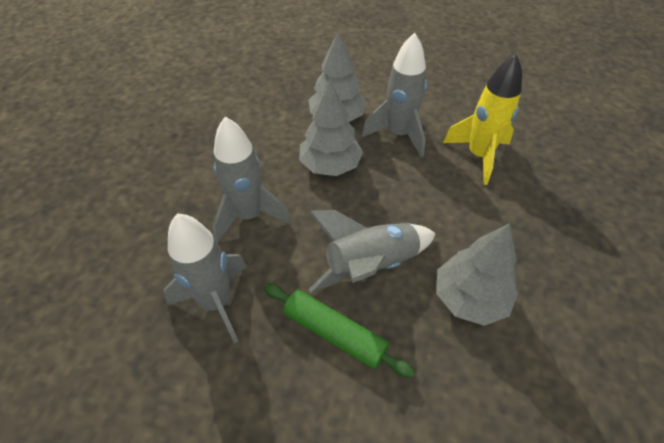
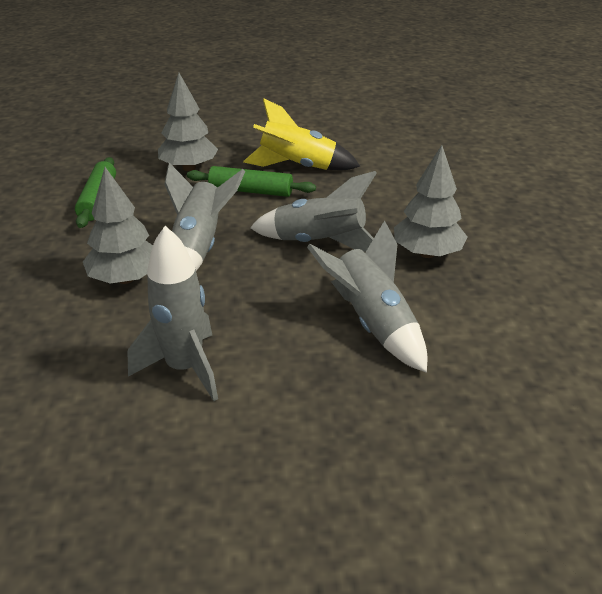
green rolling pin: 1 -> 2

